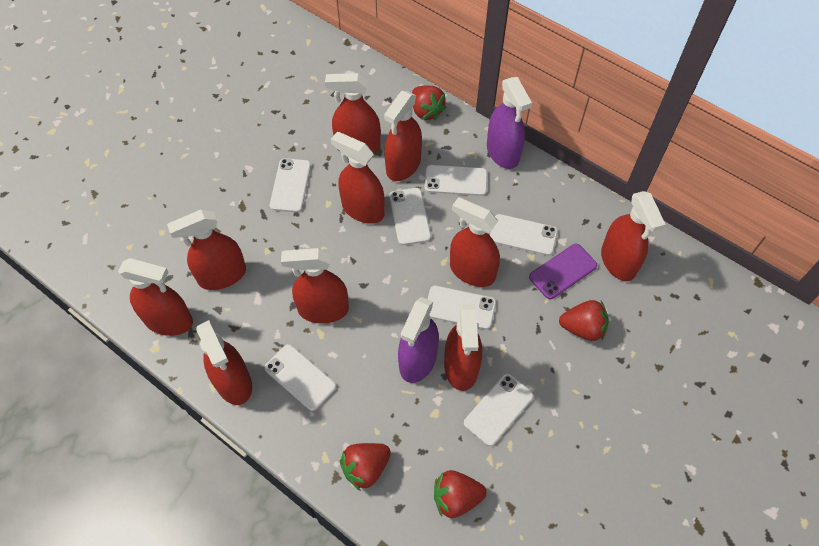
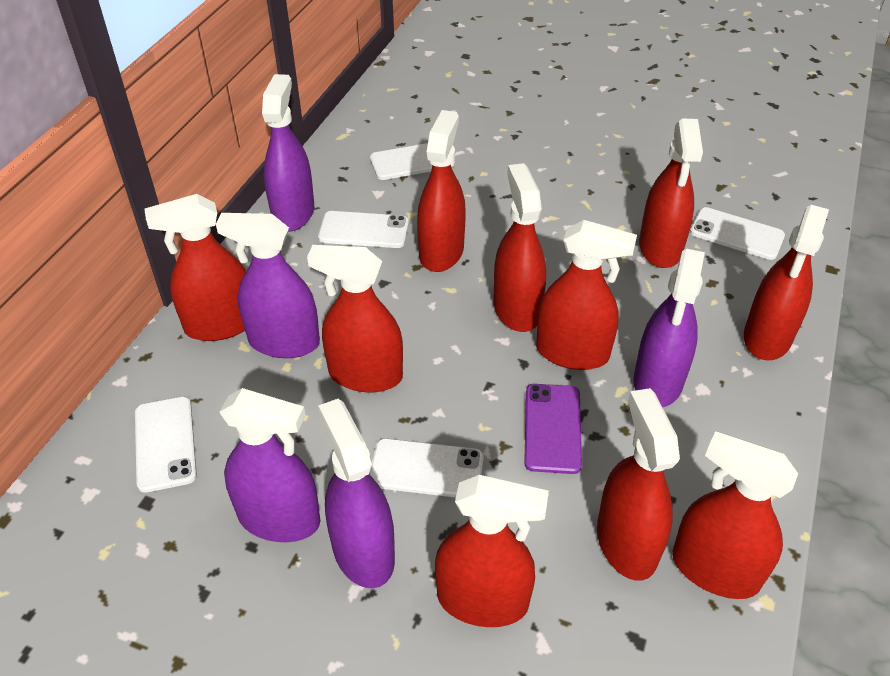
purple spray bottle: 2 -> 5
red strawberry: 4 -> 0
white phone: 7 -> 5

